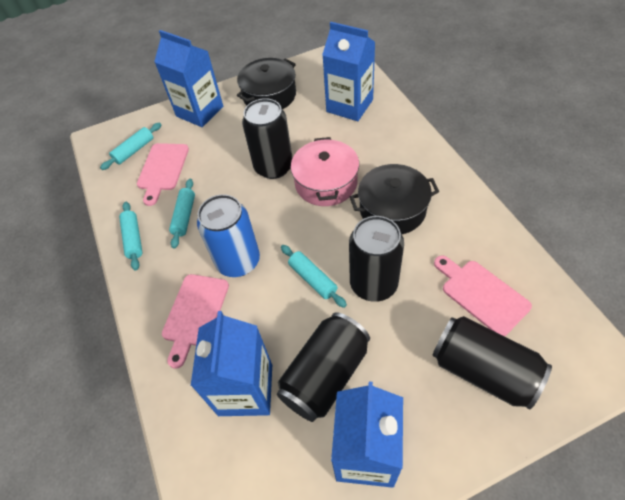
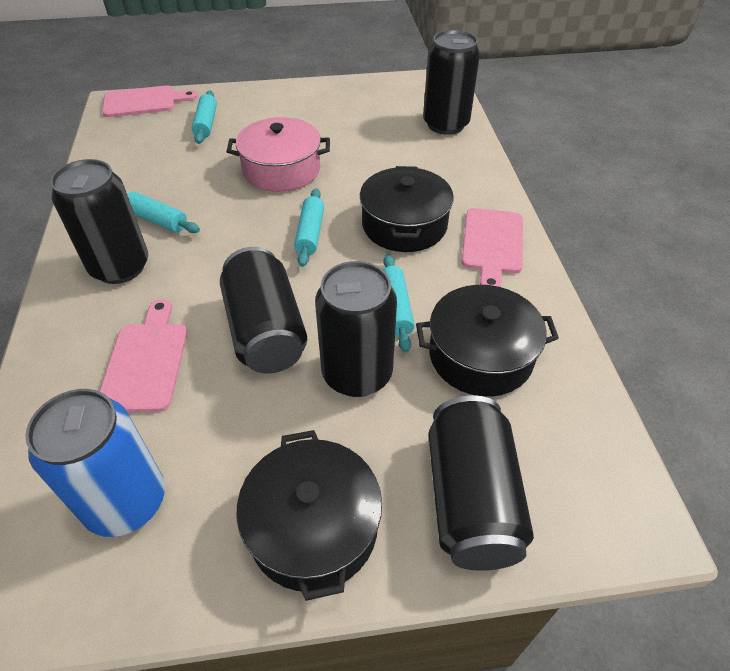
black can: 4 -> 5
black pot: 2 -> 3
blue carton: 4 -> 0

